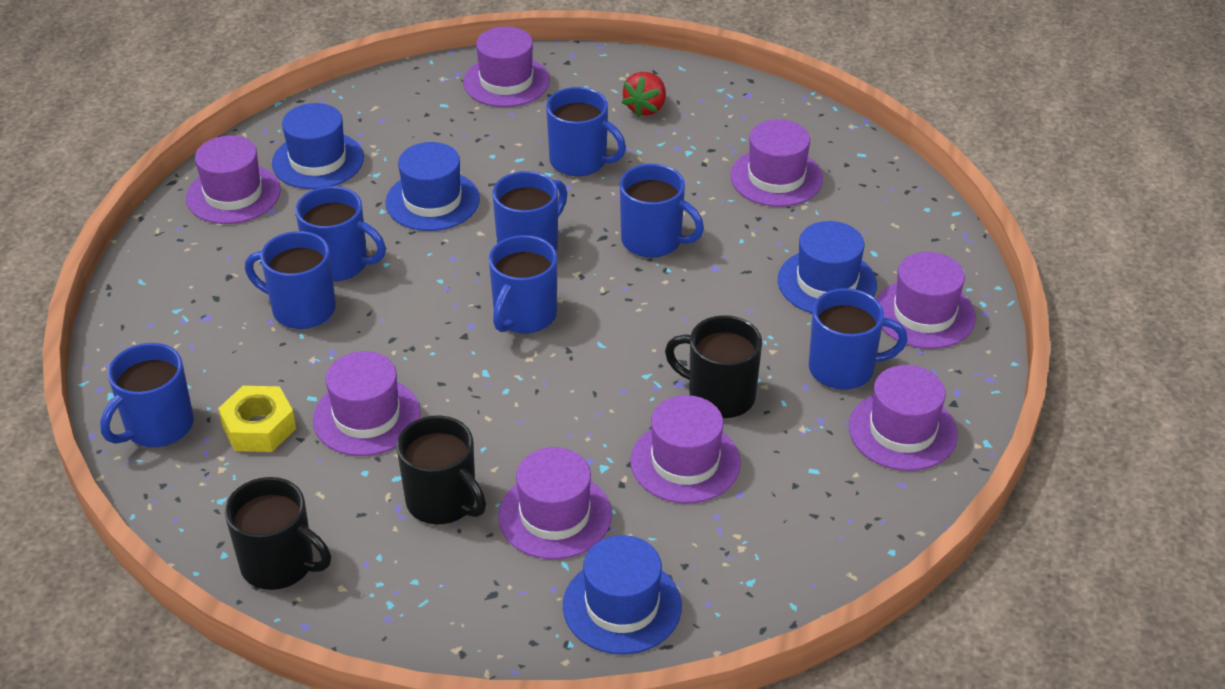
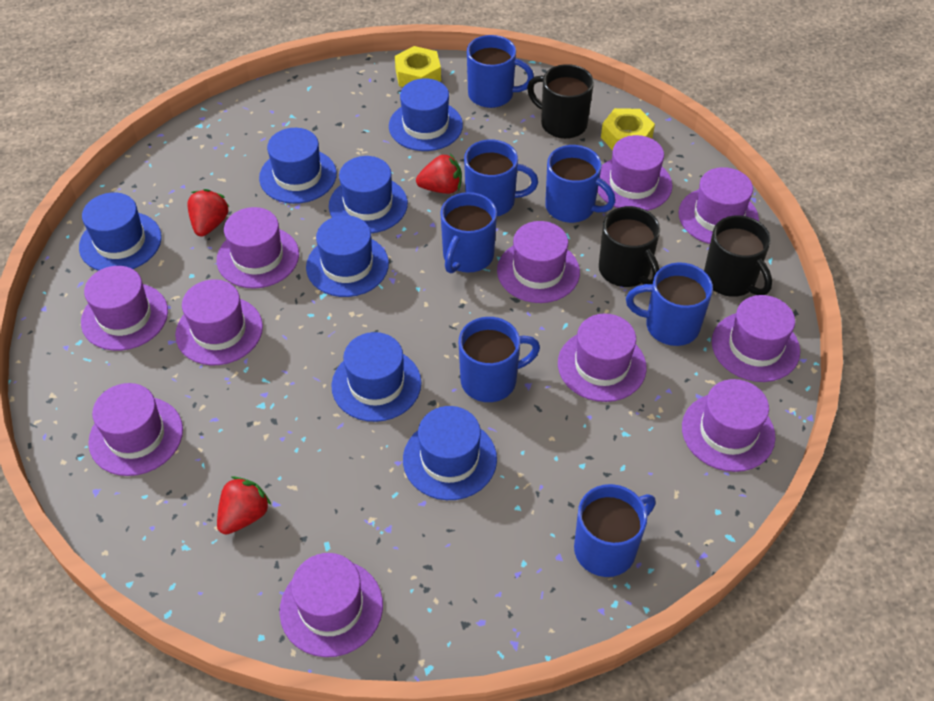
blue hat: 4 -> 7
blue mug: 8 -> 7
purple hat: 8 -> 11
red strawberry: 1 -> 3
yellow nut: 1 -> 2

